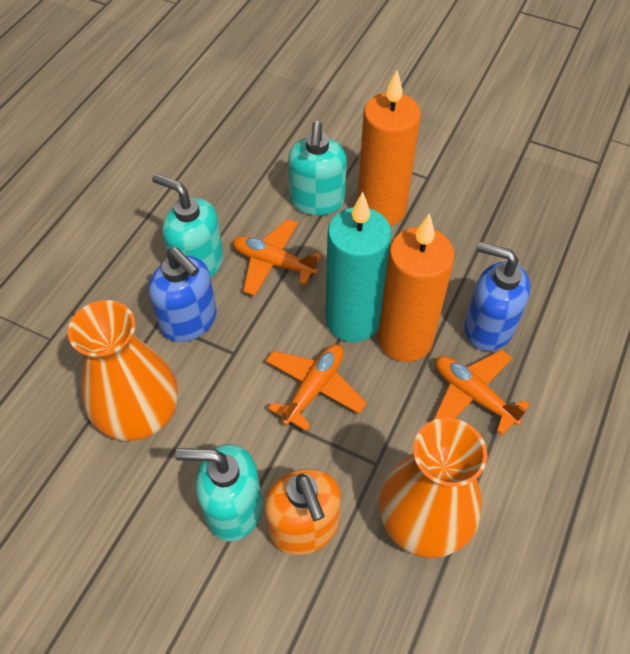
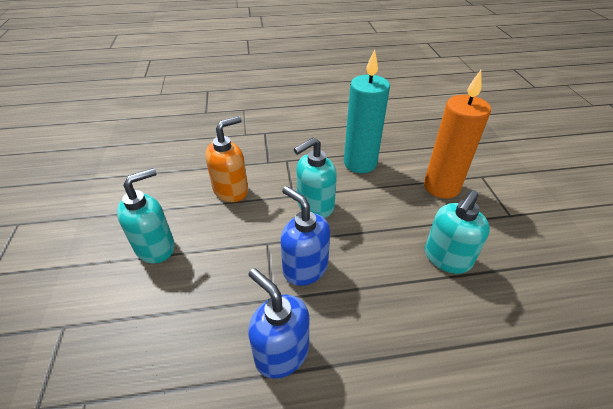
orange candle: 2 -> 1
orange plane: 3 -> 0
orange vase: 2 -> 0

